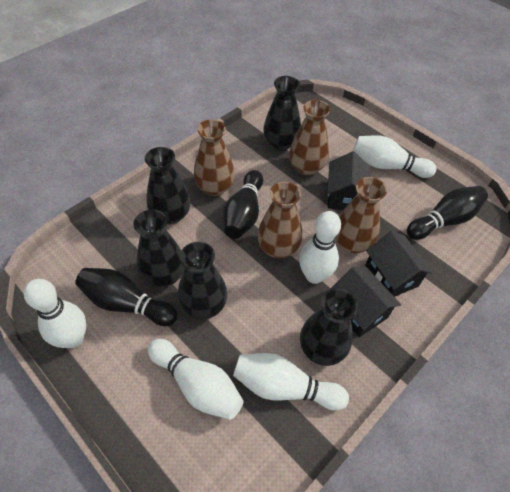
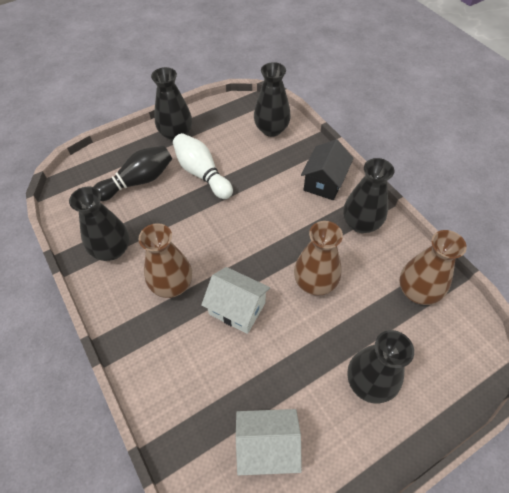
black bowling pin: 3 -> 1
black house: 3 -> 1
brown vase: 4 -> 3
white bowling pin: 5 -> 1
white house: 0 -> 2

